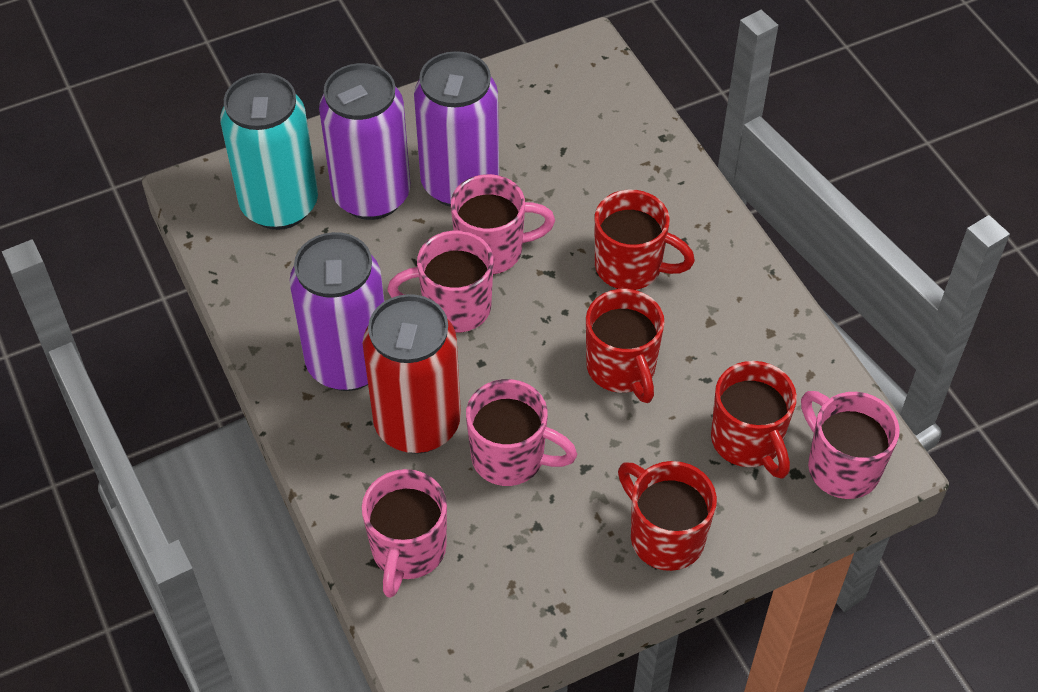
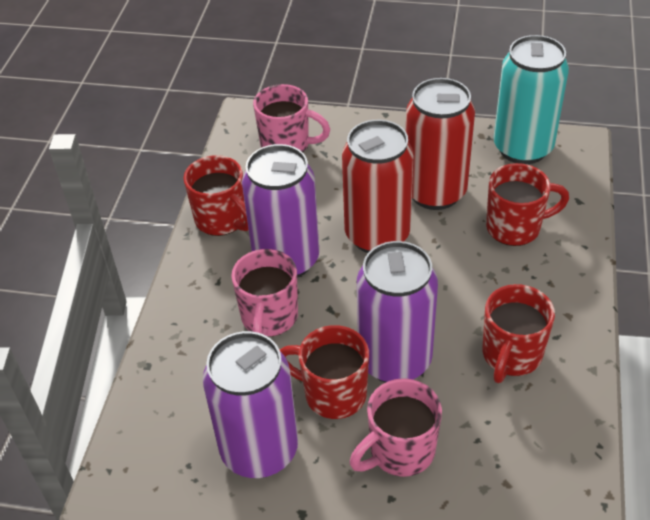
pink mug: 5 -> 3
red can: 1 -> 2

